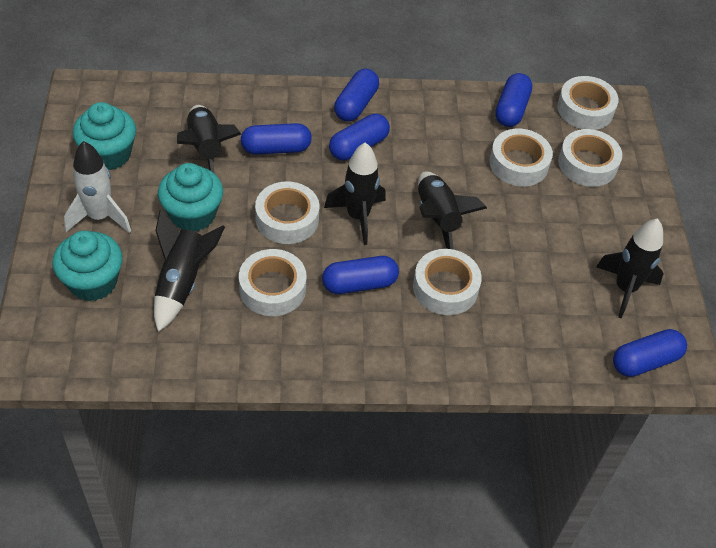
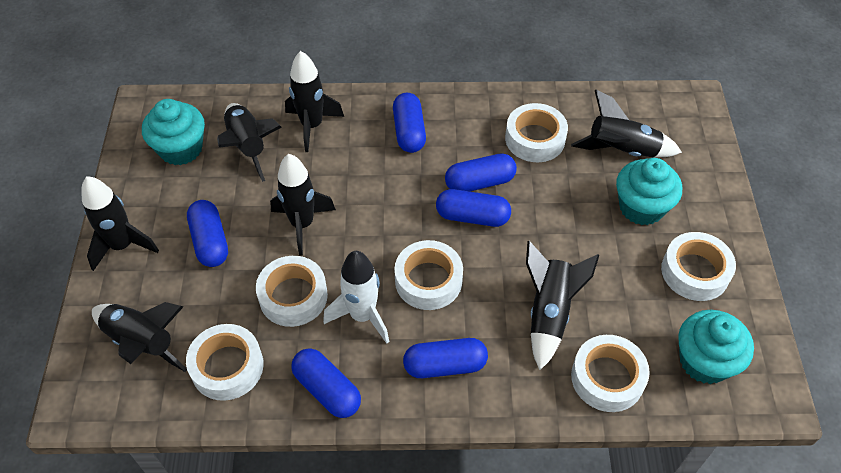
black rocket: 5 -> 7

